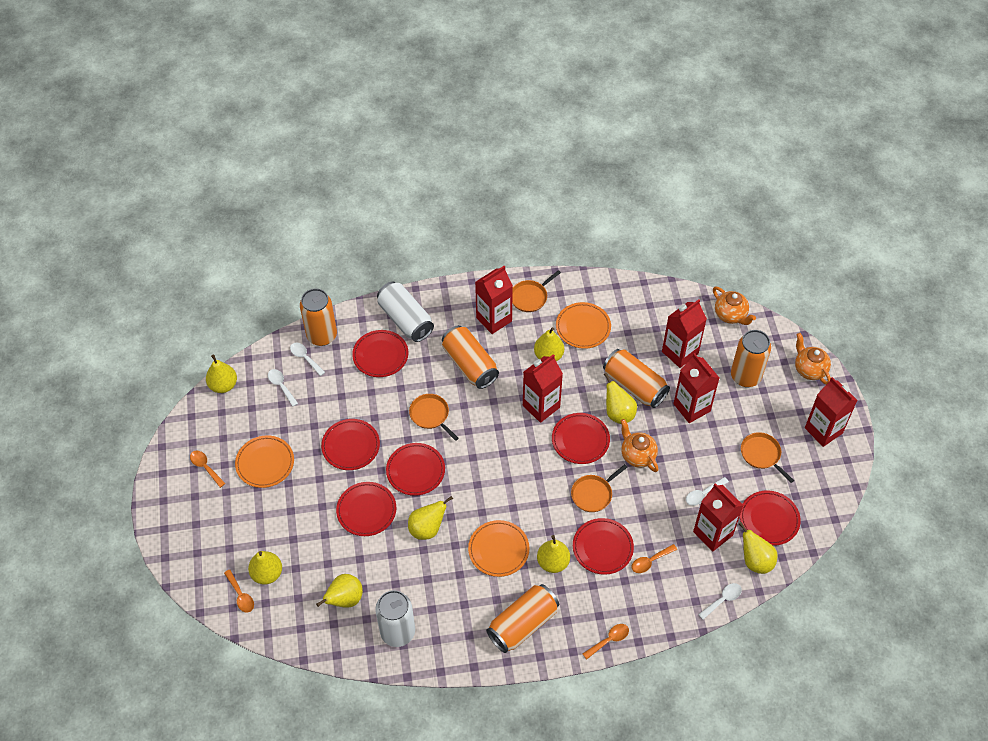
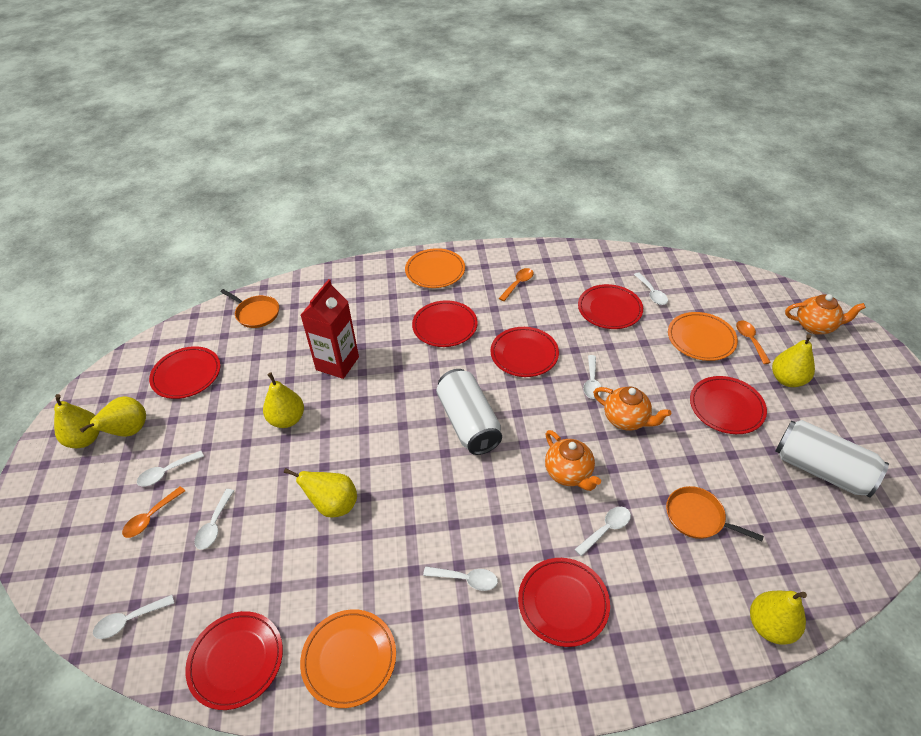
orange can: 5 -> 0
orange pan: 4 -> 2
orange spoon: 4 -> 3
red carton: 6 -> 1
white spoon: 4 -> 7
yellow pear: 8 -> 6

